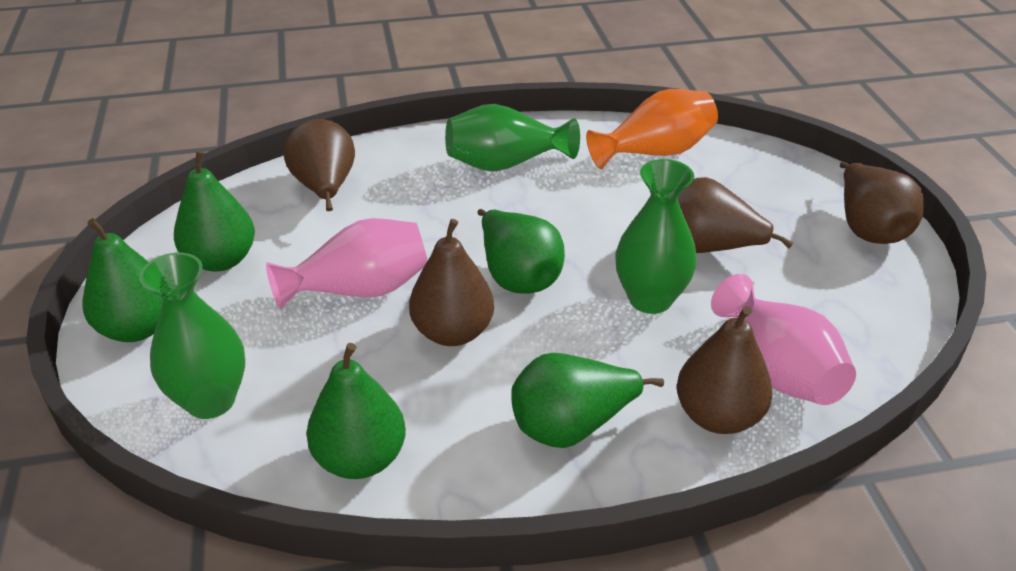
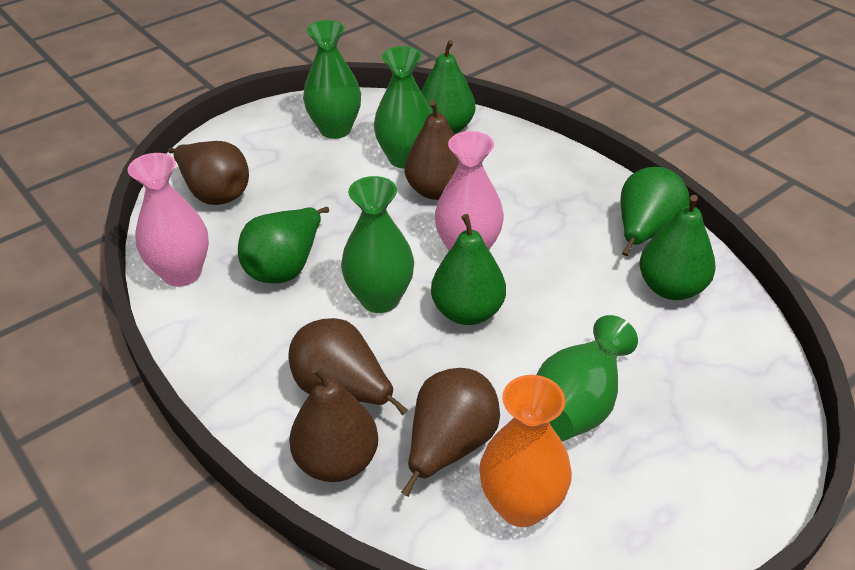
green vase: 3 -> 4

